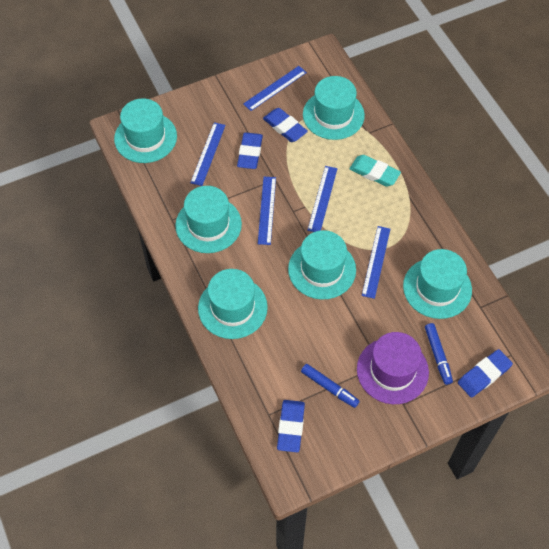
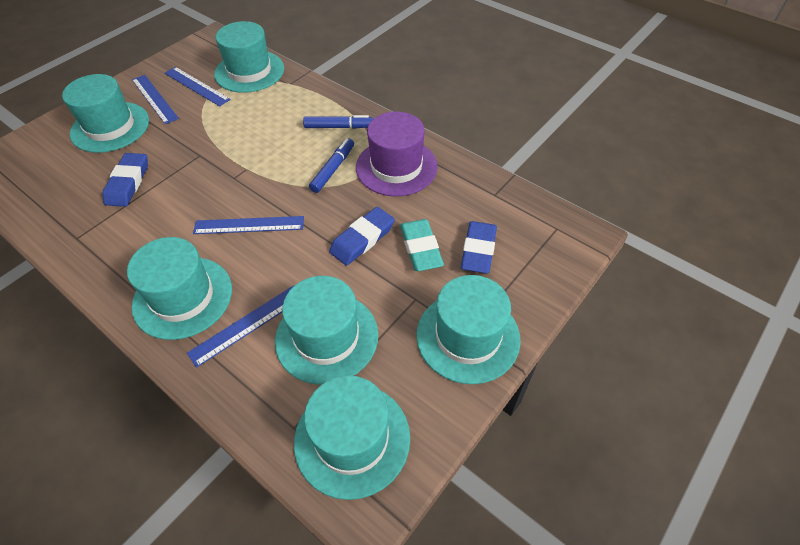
blue eraser: 4 -> 3
blue ruler: 5 -> 4

